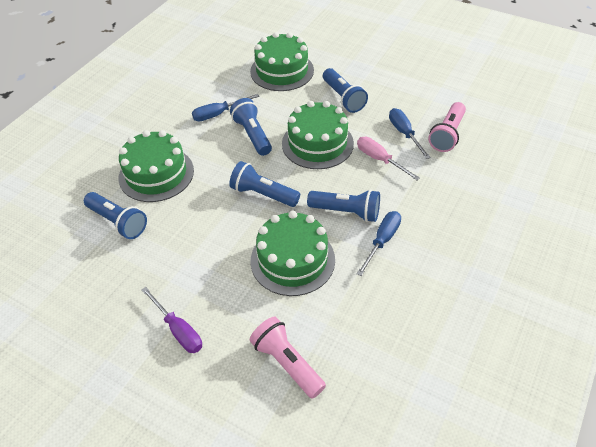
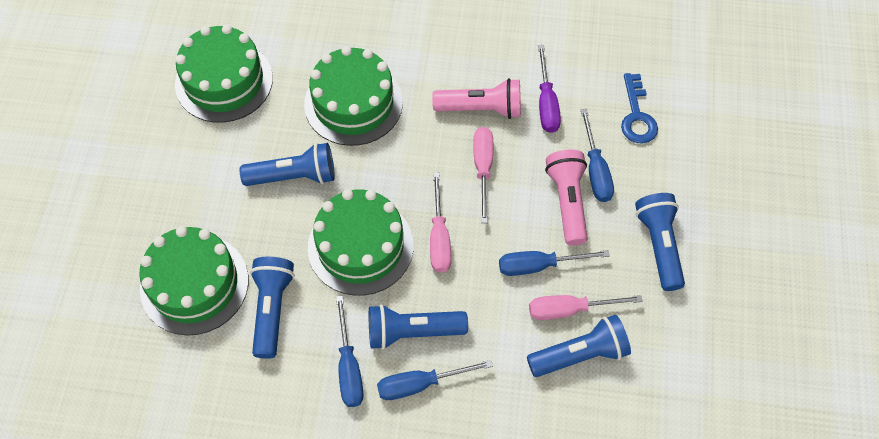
blue key: 0 -> 1
blue screwdriver: 3 -> 4
pink screwdriver: 1 -> 3

